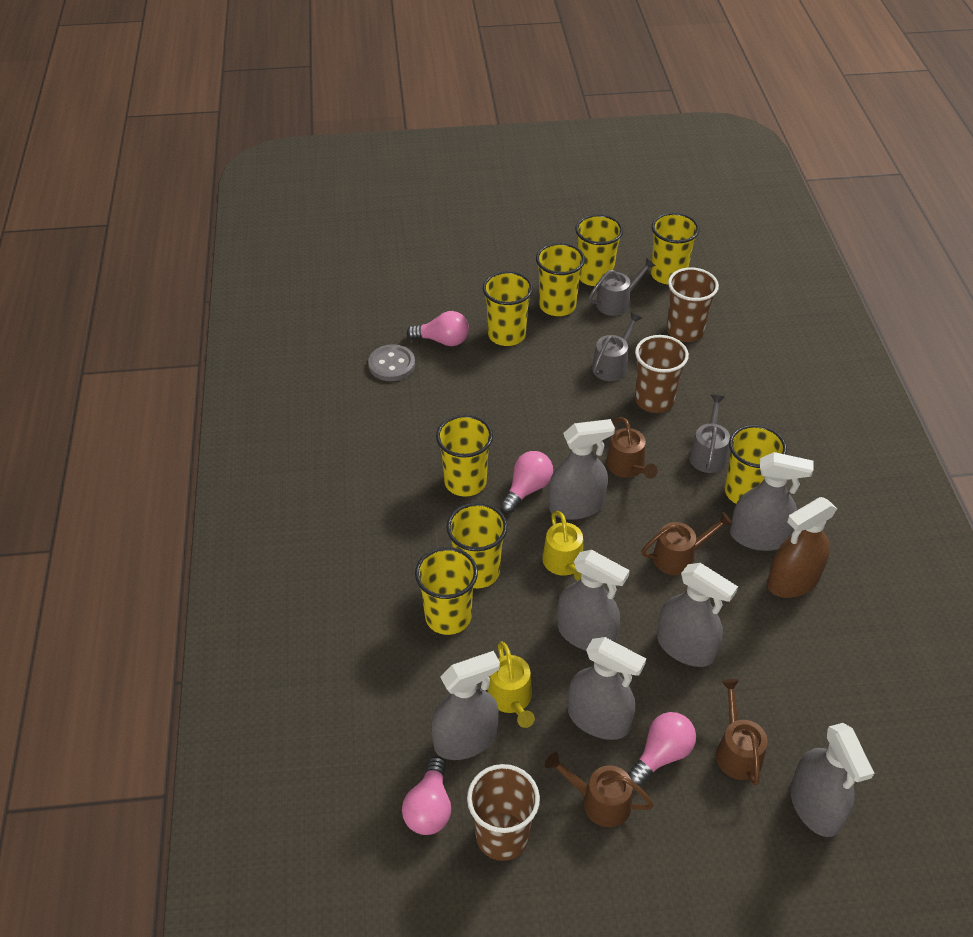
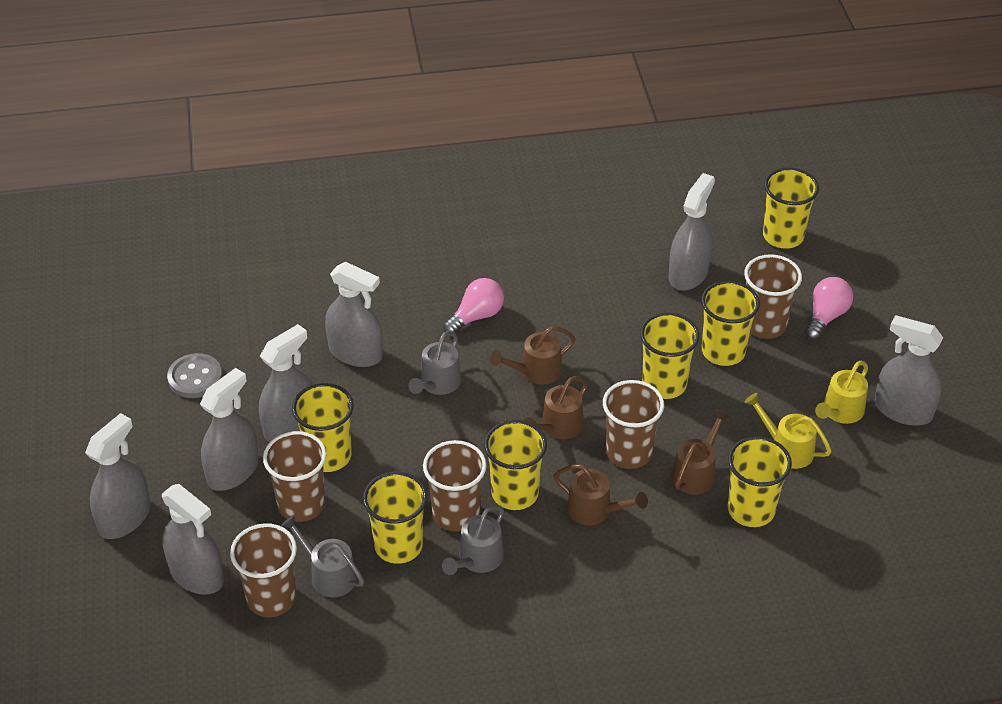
brown cup: 3 -> 5
brown spray bottle: 1 -> 0
pink light bulb: 4 -> 2
yellow cup: 8 -> 7

